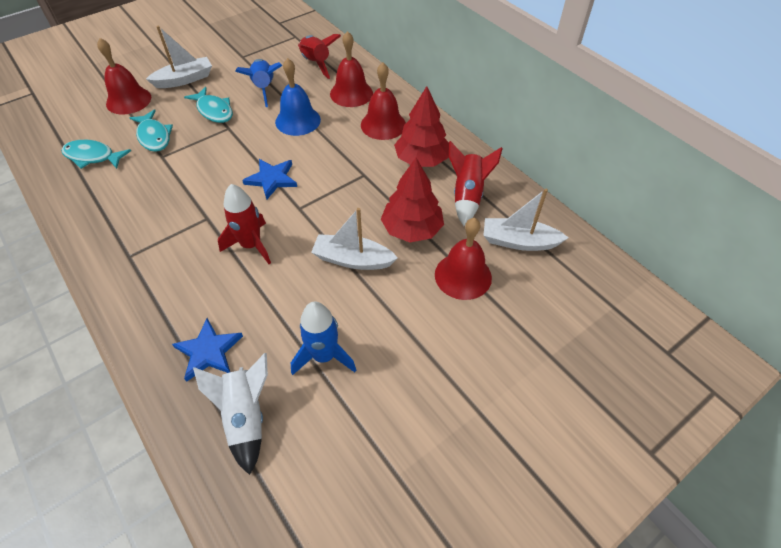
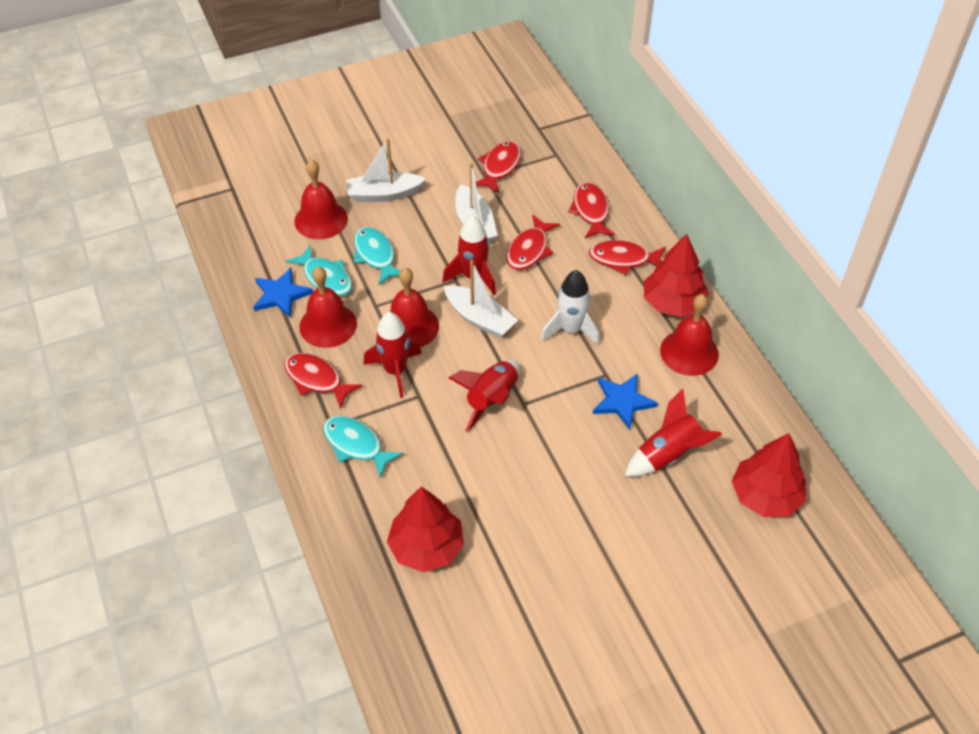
blue bell: 1 -> 0
blue rocket: 2 -> 0
red fish: 0 -> 5
red rocket: 3 -> 4
red tree: 2 -> 3

